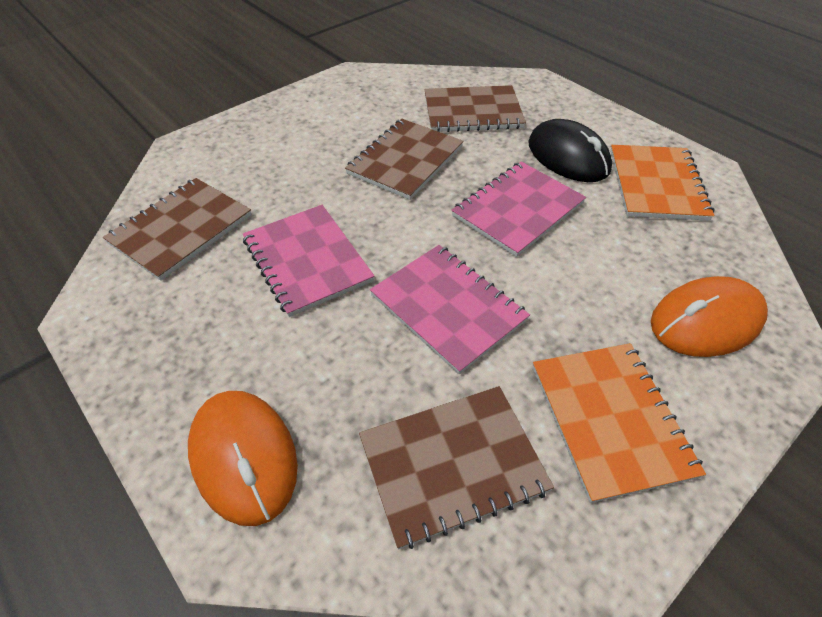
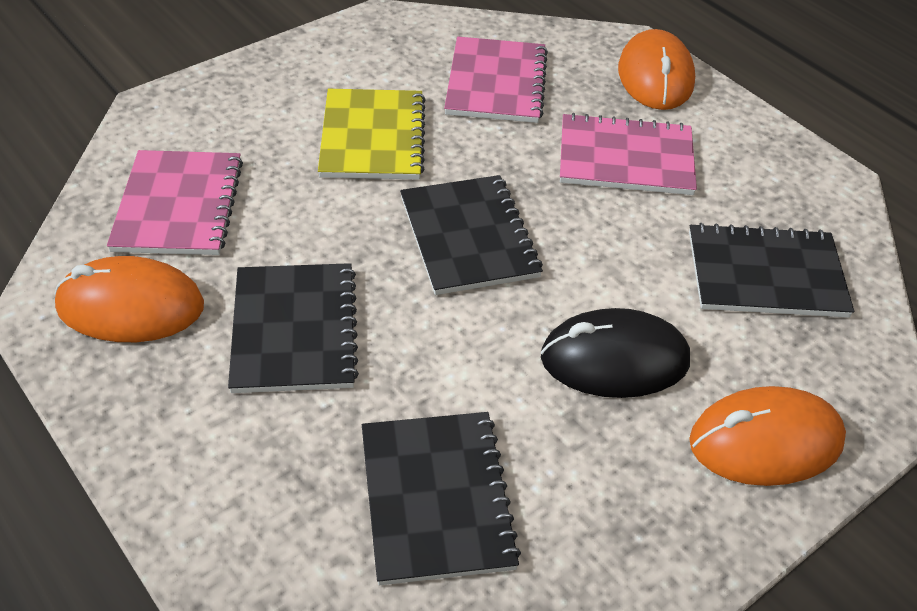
black notebook: 0 -> 4
brown notebook: 4 -> 0
orange mouse: 2 -> 3
orange notebook: 2 -> 0
yellow notebook: 0 -> 1

